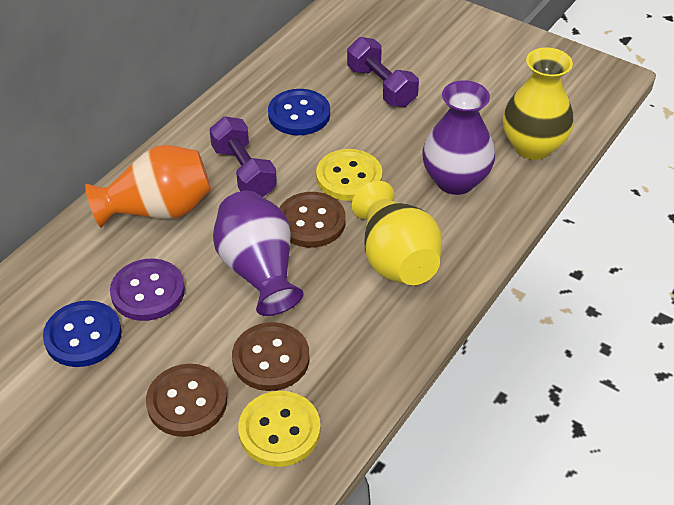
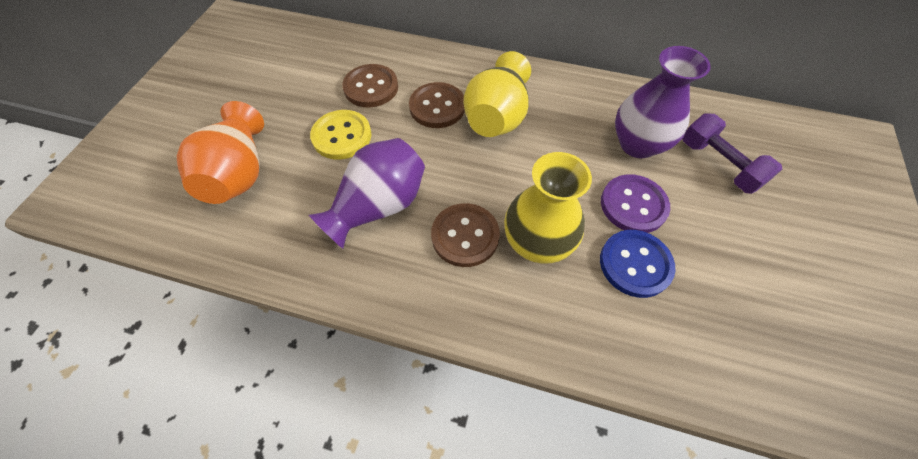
blue button: 2 -> 1
purple dumbbell: 2 -> 1
yellow button: 2 -> 1

